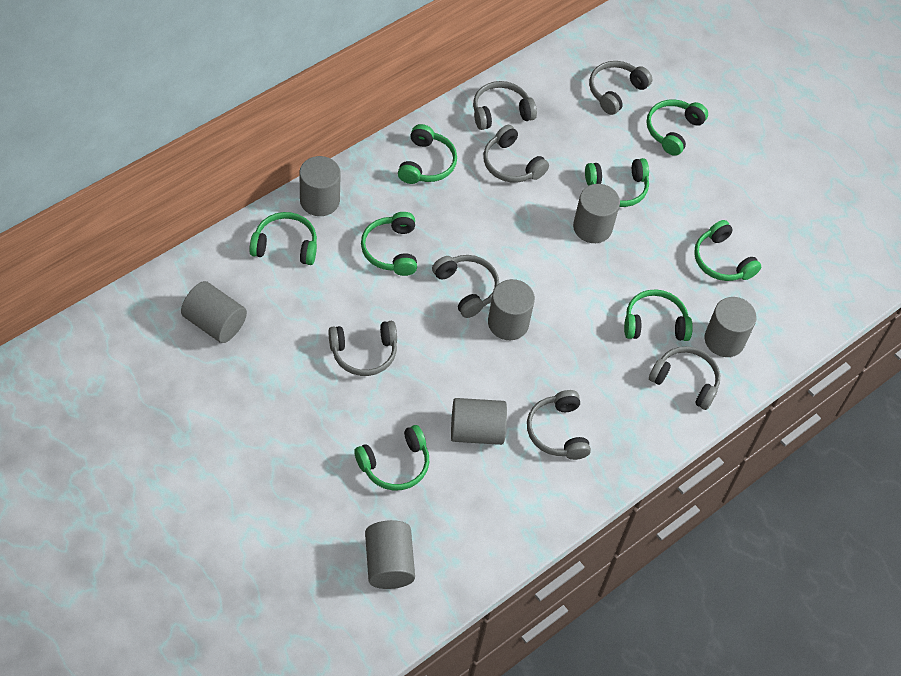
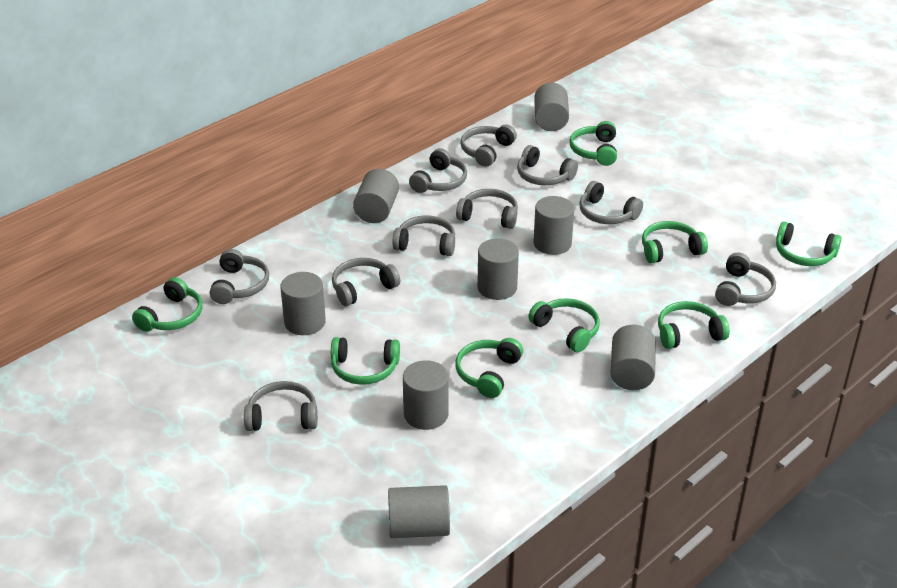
grey cylinder: 7 -> 8
grey headphones: 7 -> 10

